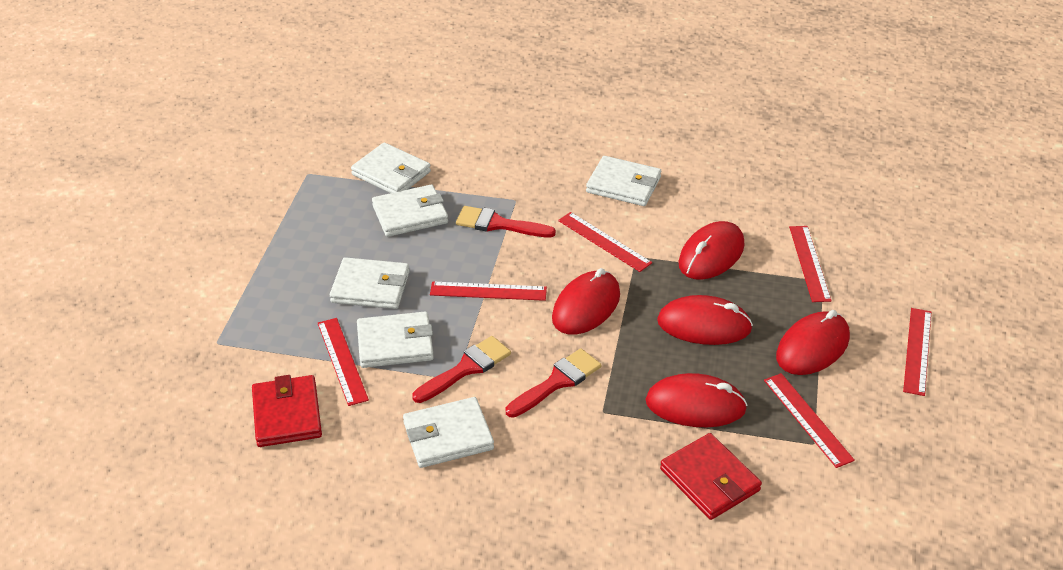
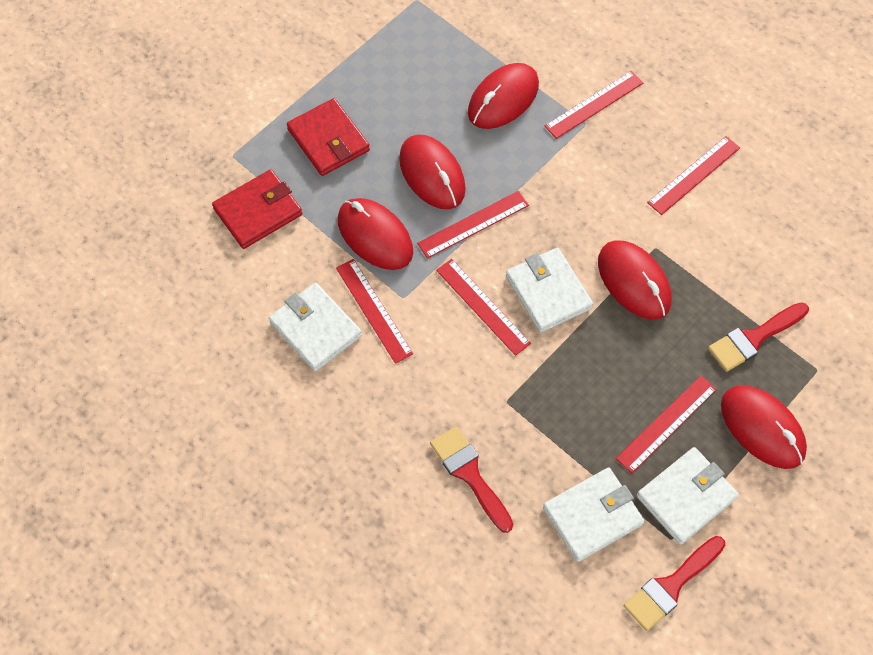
white wallet: 6 -> 4

